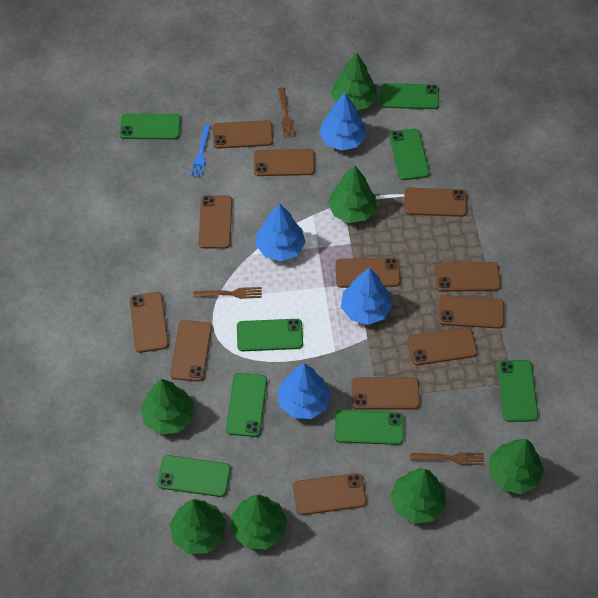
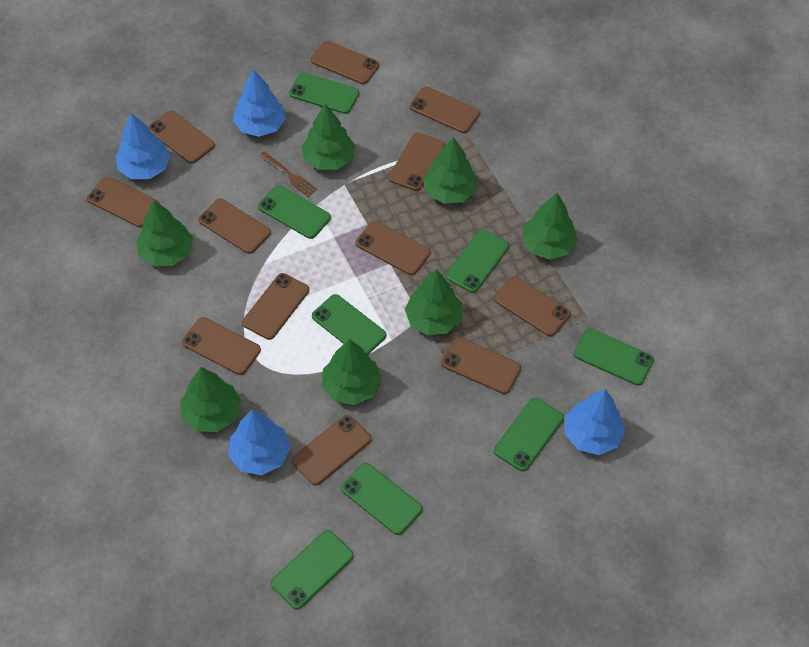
blue fork: 1 -> 0
brown fork: 3 -> 1

